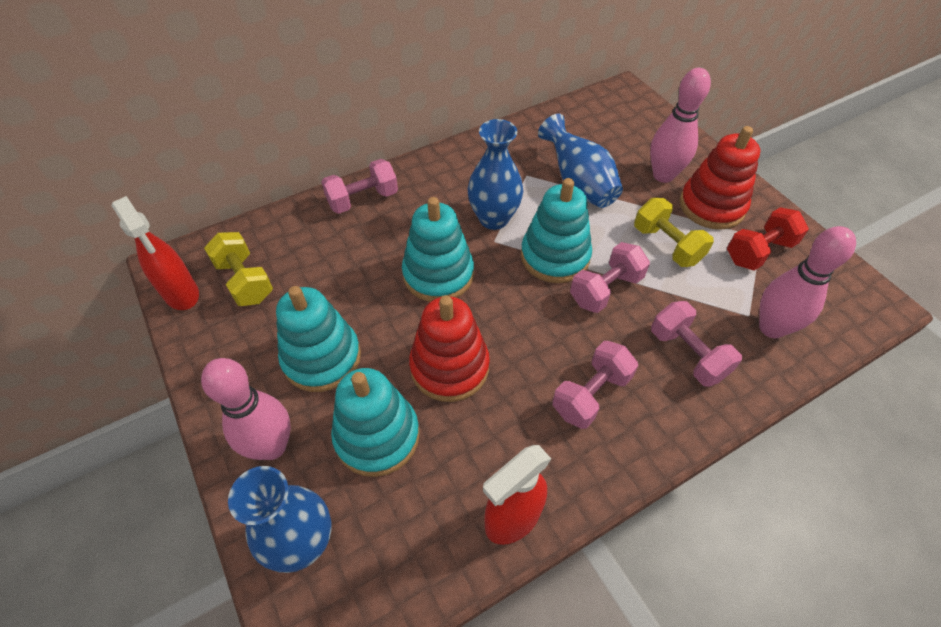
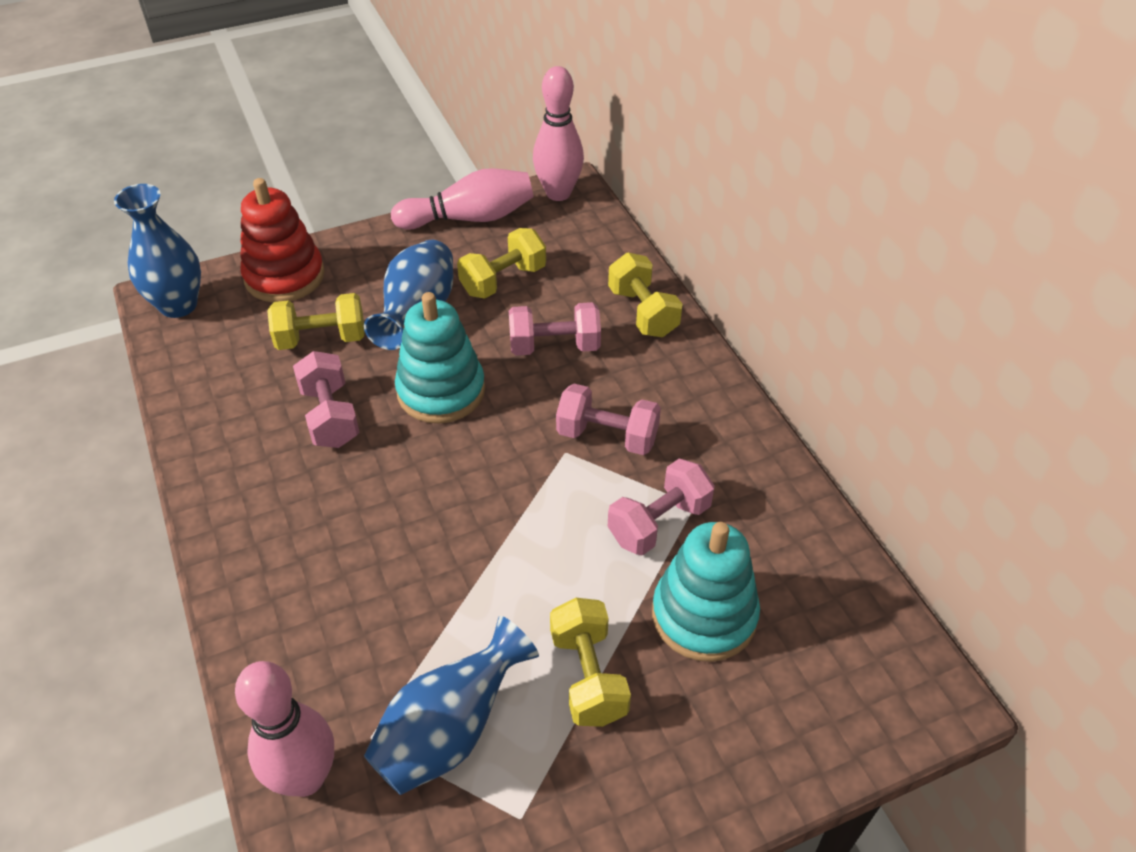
red dumbbell: 1 -> 0
red spray bottle: 2 -> 0
red stacking toy: 2 -> 1
turquoise stacking toy: 4 -> 2
yellow dumbbell: 2 -> 4

